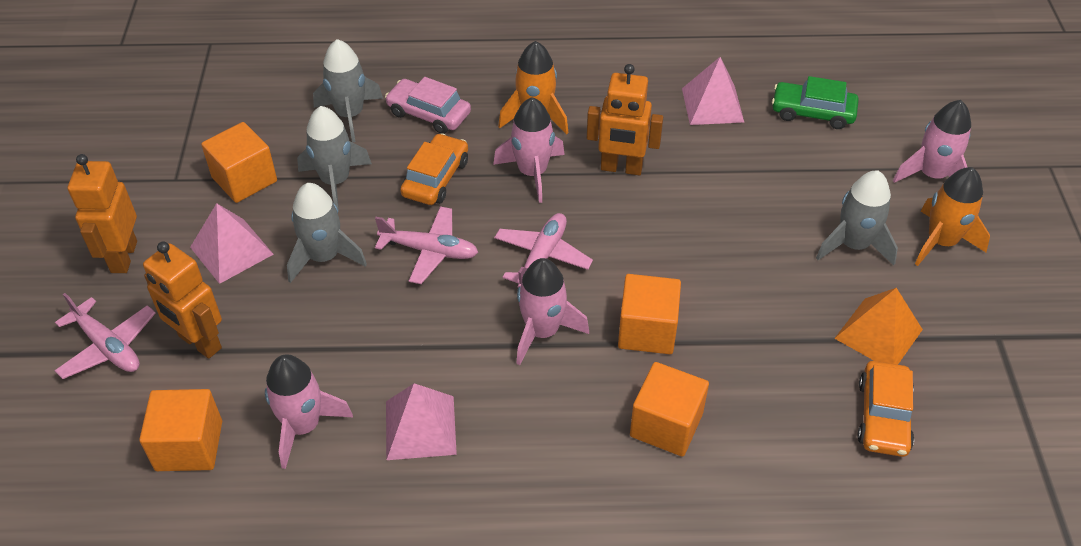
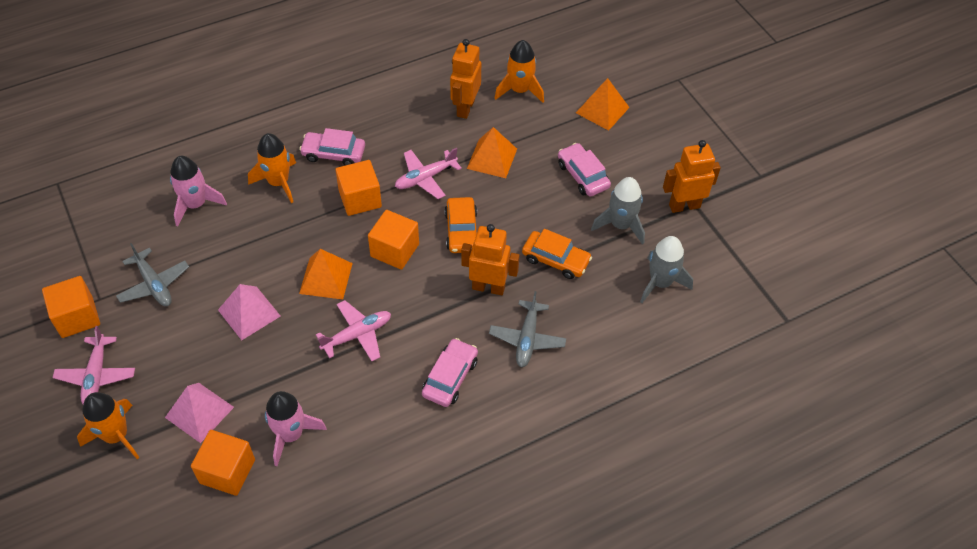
green car: 1 -> 0
grey plane: 0 -> 2
grey rocket: 4 -> 2
orange pyramid: 1 -> 3
orange rocket: 2 -> 3
pink car: 1 -> 3
pink pyramid: 3 -> 2
pink rocket: 4 -> 2

